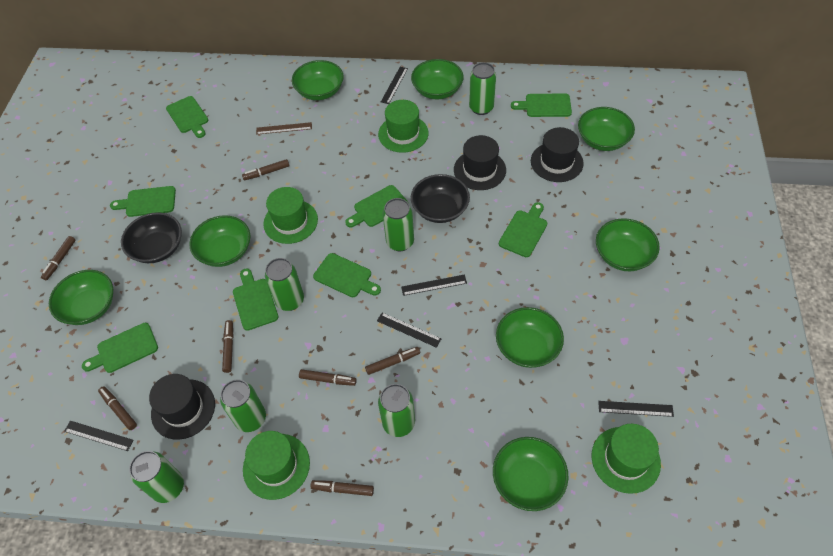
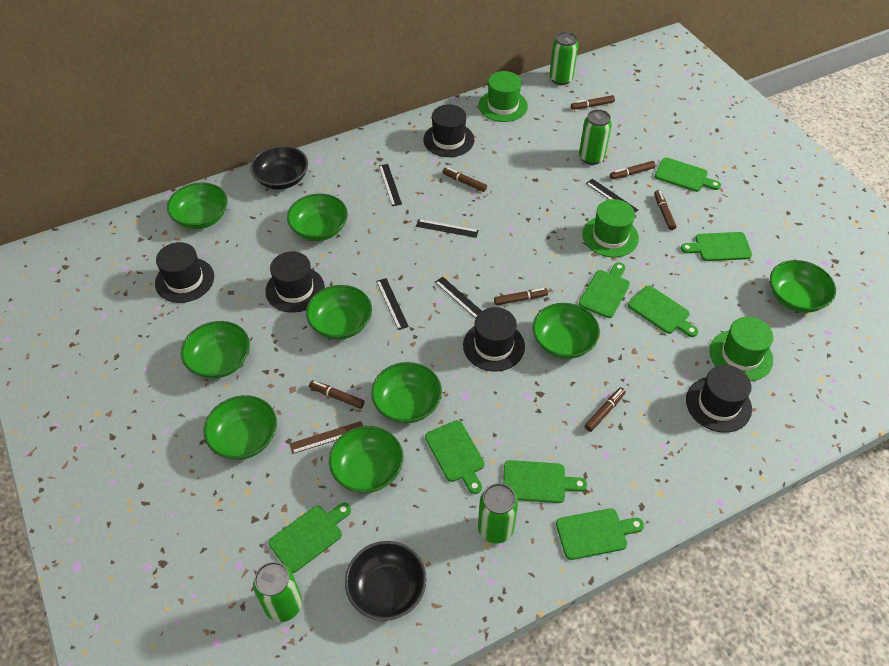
black hat: 3 -> 5
green bowl: 8 -> 9
green can: 6 -> 4
green hat: 4 -> 3

